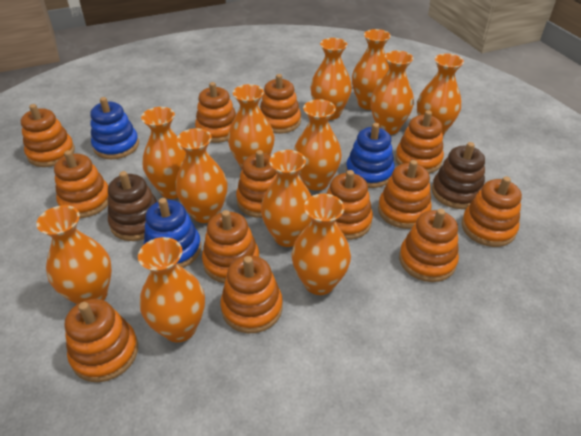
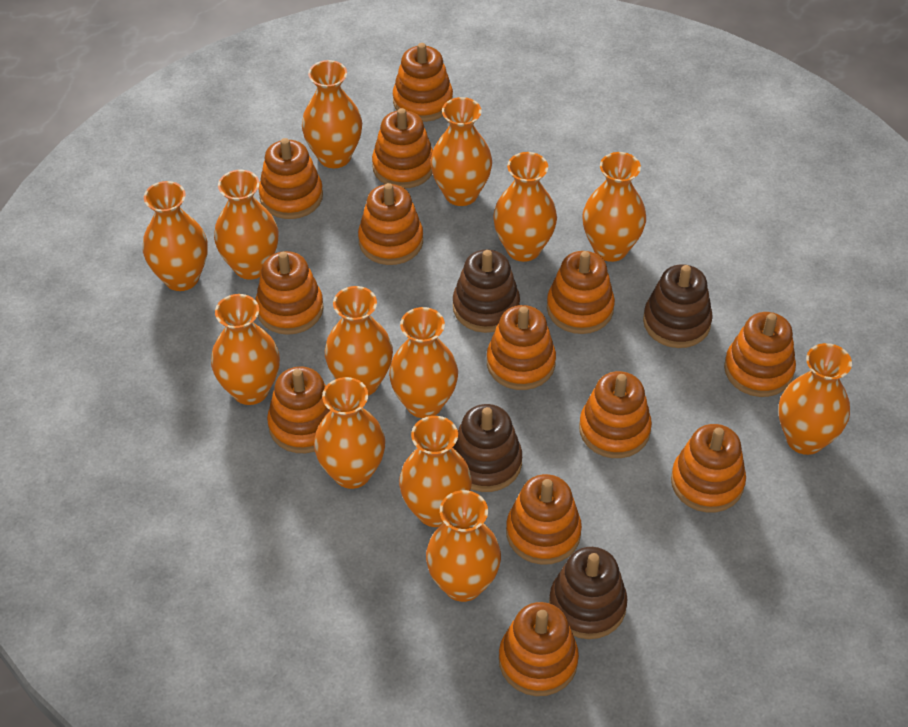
blue stacking toy: 3 -> 0
brown stacking toy: 2 -> 4
orange vase: 12 -> 13

